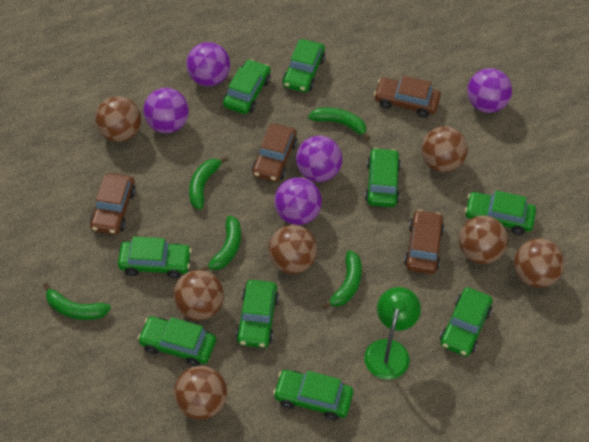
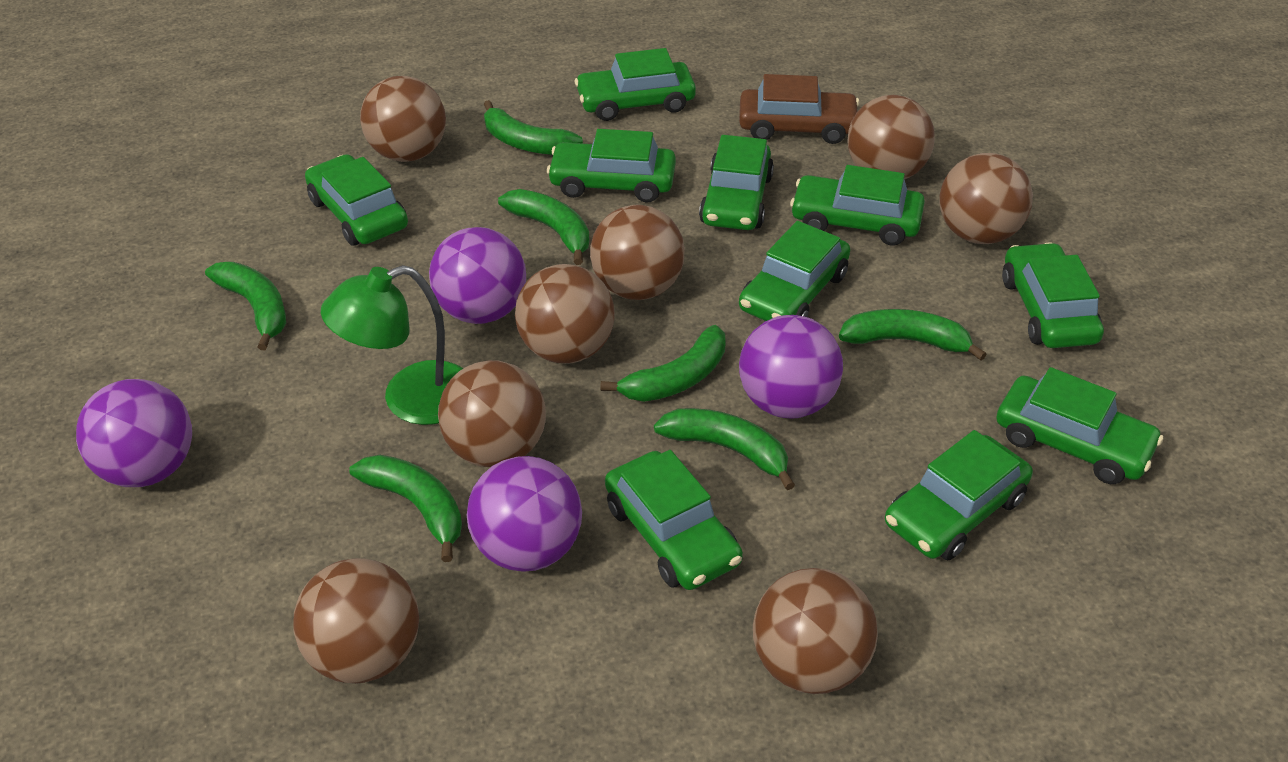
brown ball: 7 -> 8
brown car: 4 -> 1
green banana: 5 -> 7
green car: 9 -> 10
purple ball: 5 -> 4

